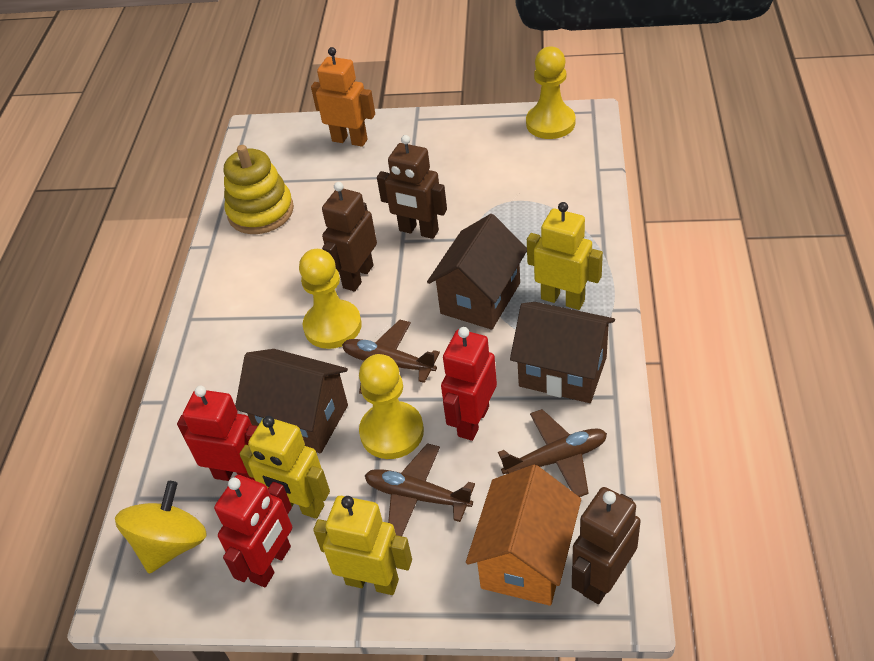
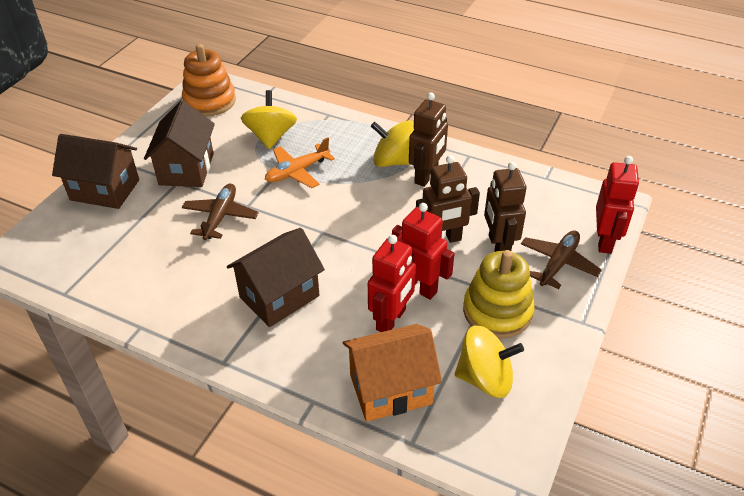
brown plane: 3 -> 2
orange plane: 0 -> 1
orange robot: 1 -> 0
orange stacking toy: 0 -> 1
yellow pawn: 3 -> 0
yellow robot: 3 -> 0
yellow spinning top: 1 -> 3

